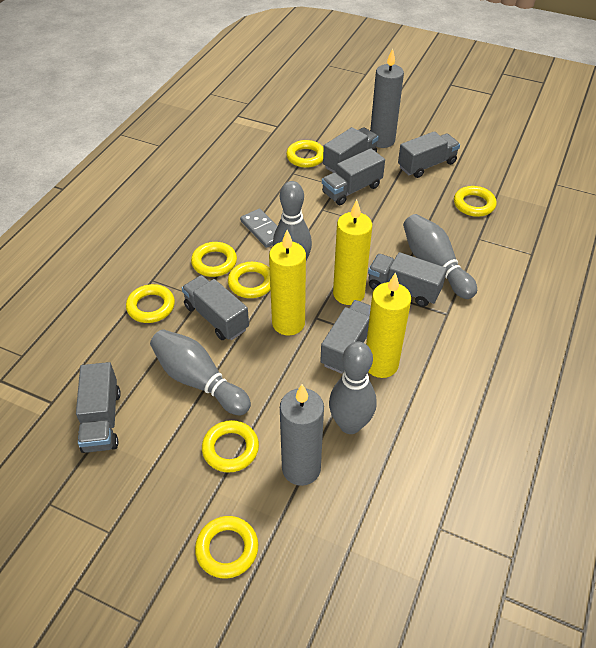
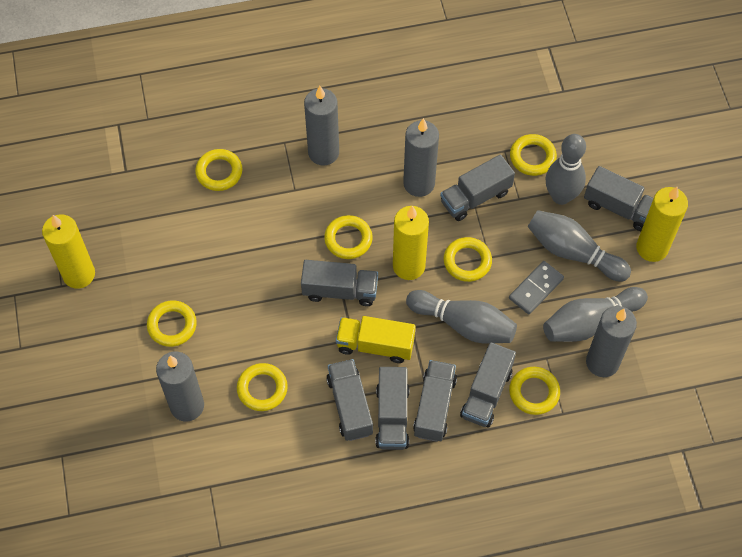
grey candle: 2 -> 4
yellow truck: 0 -> 1

